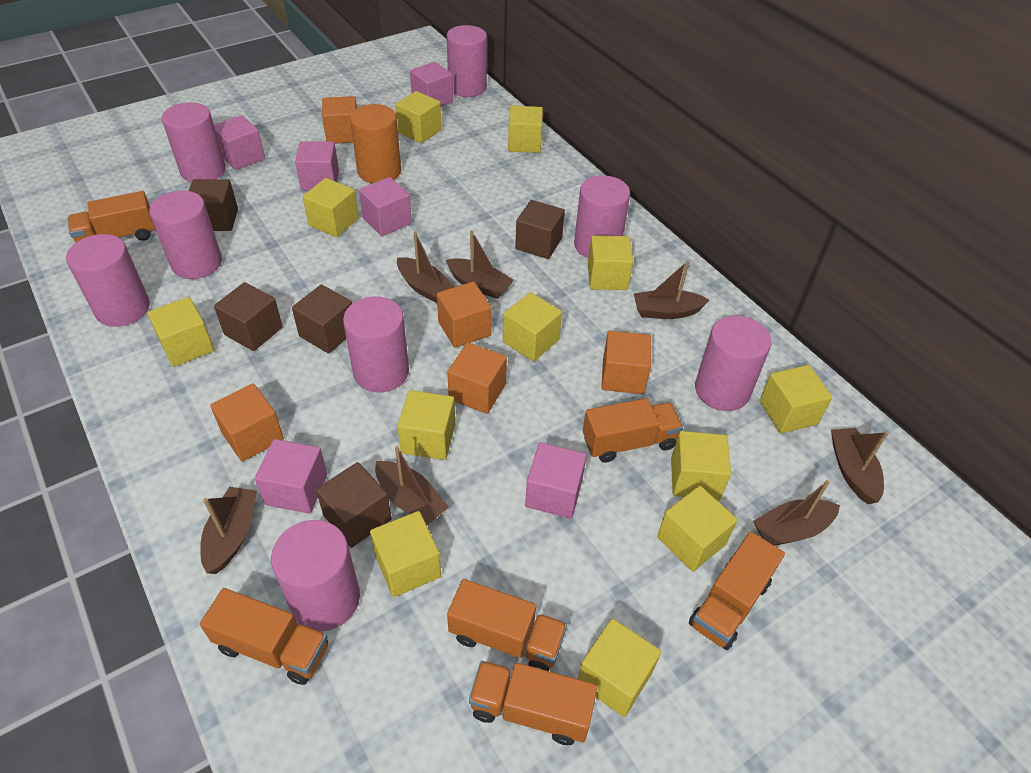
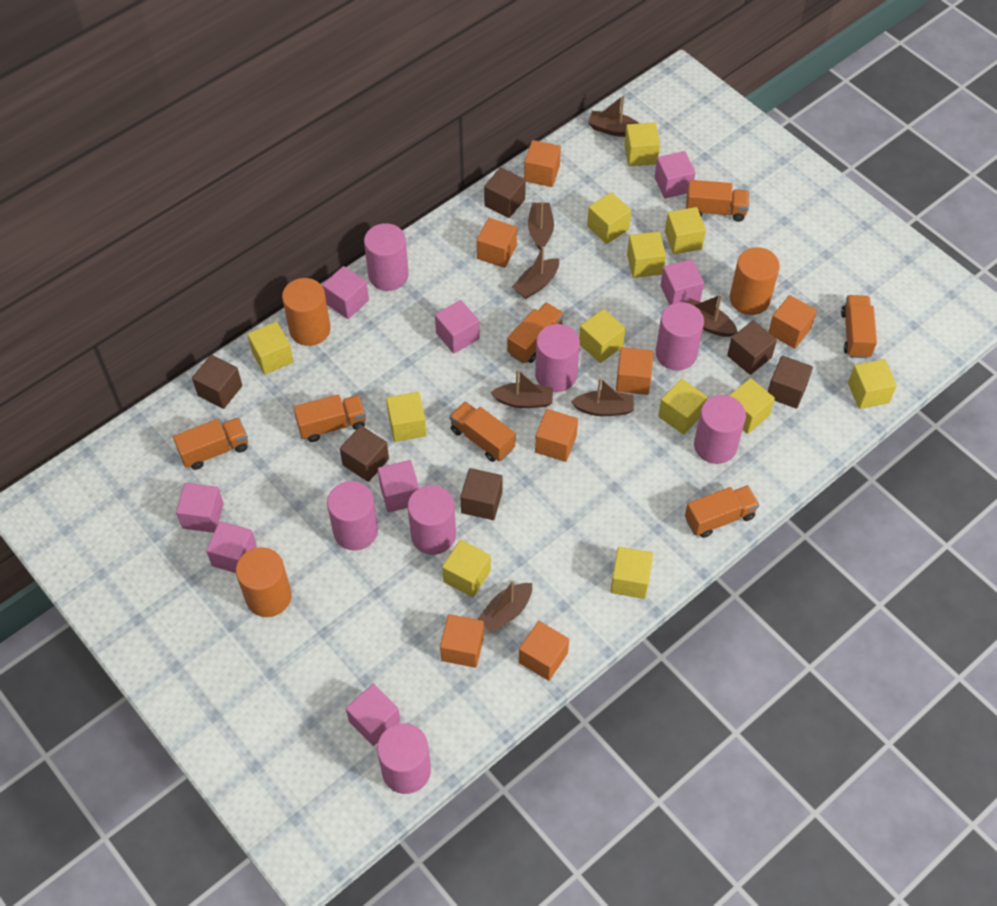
brown cube: 5 -> 6
orange cube: 5 -> 7
orange cylinder: 1 -> 3
orange truck: 6 -> 7
pink cube: 6 -> 8
pink cylinder: 8 -> 7

